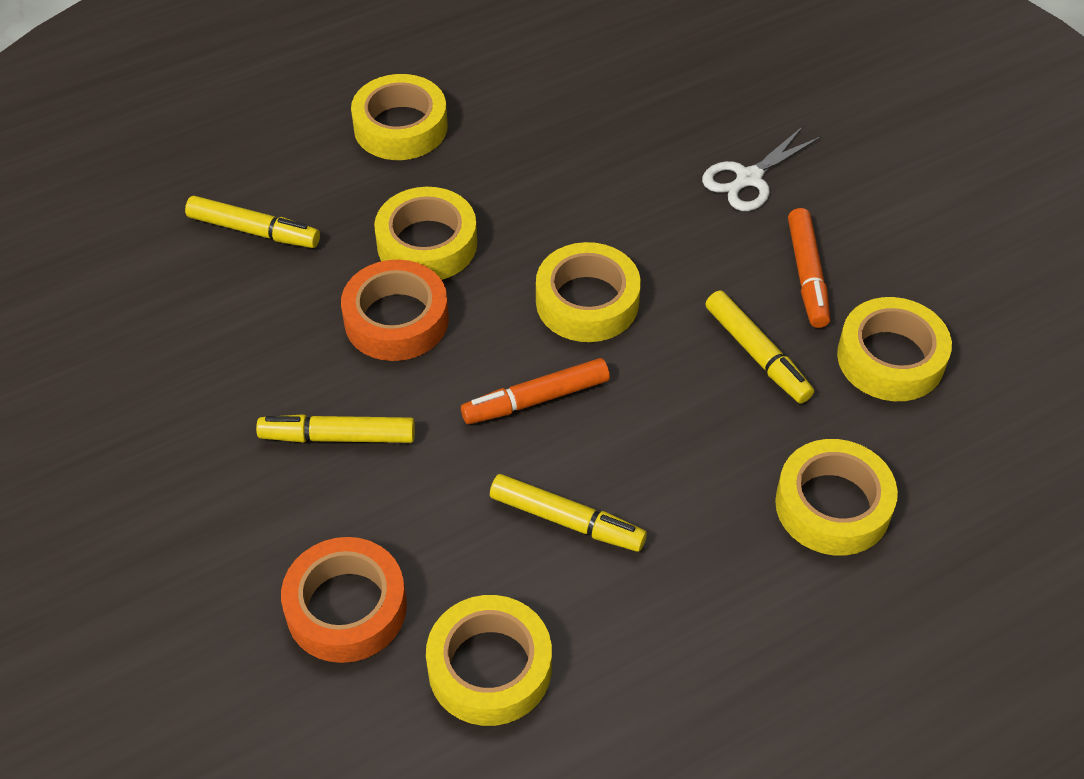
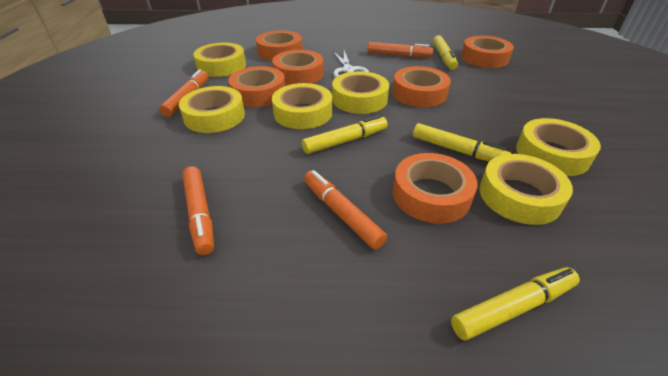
orange marker: 2 -> 4
orange tape: 2 -> 6

